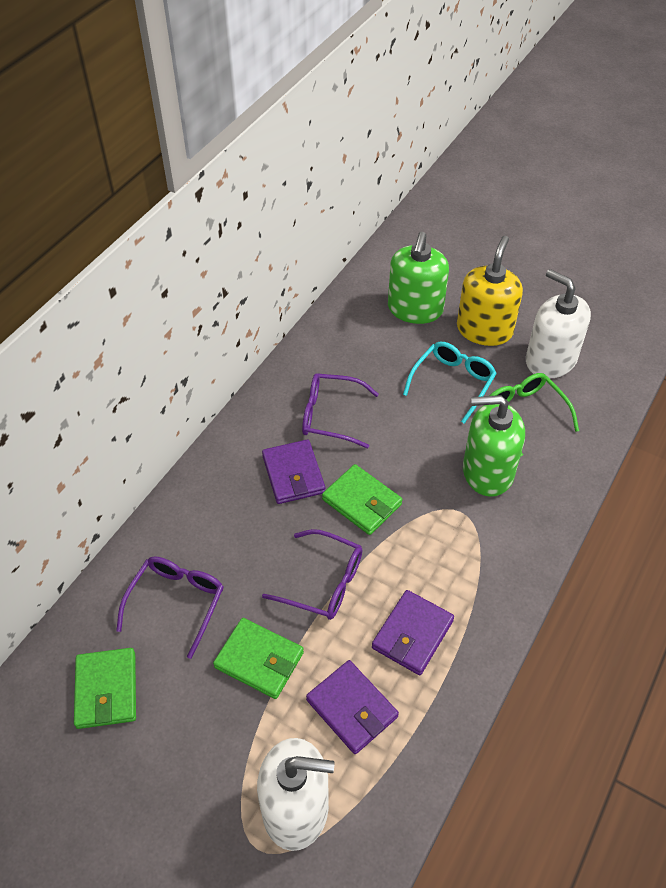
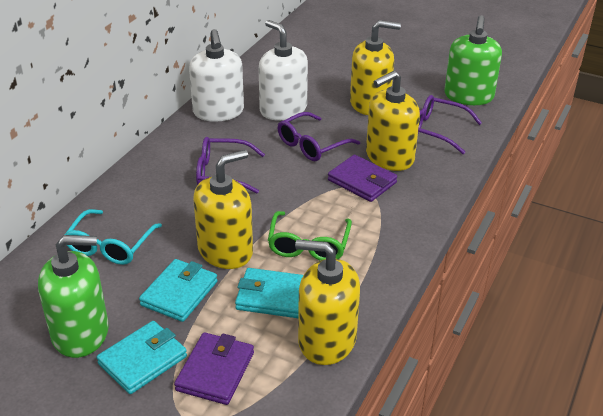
green wallet: 3 -> 0
purple wallet: 3 -> 2
turquoise wallet: 0 -> 3
yellow soap dispenser: 1 -> 4

